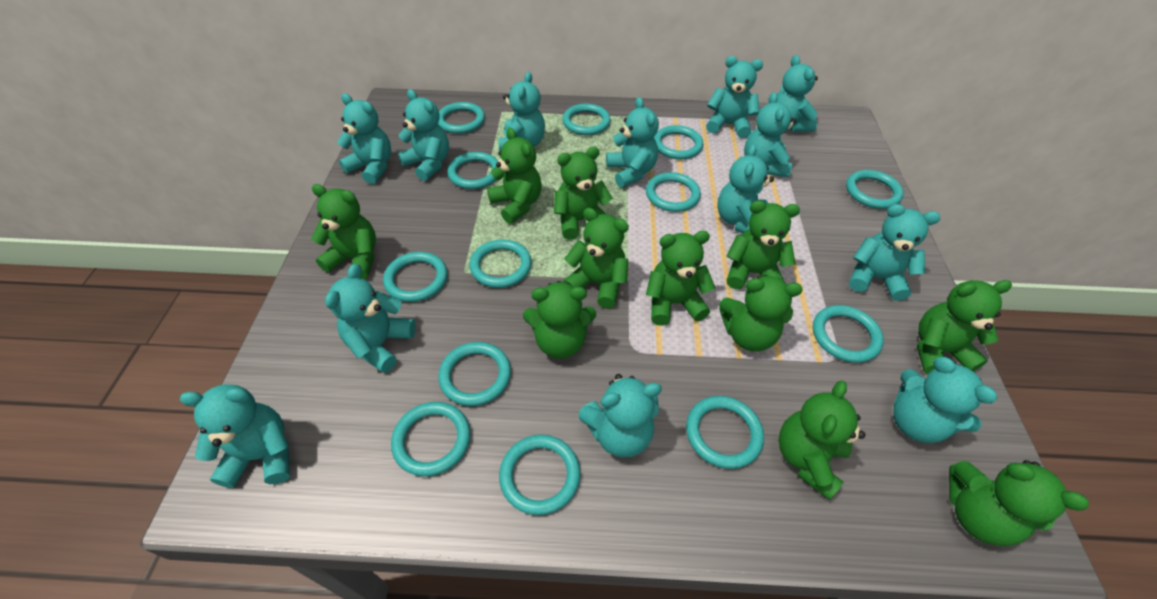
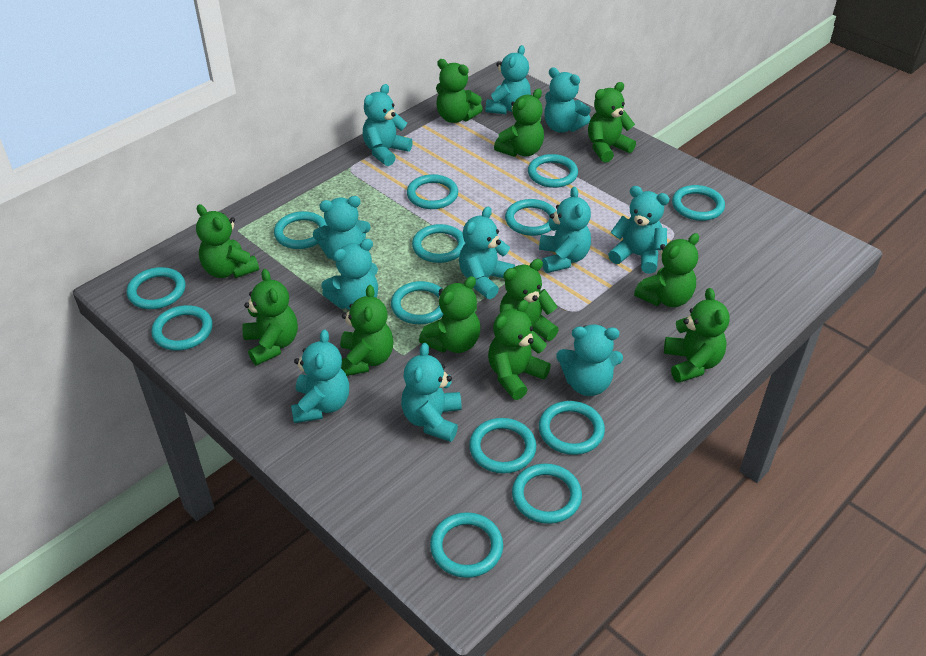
turquoise teddy bear: 13 -> 11

